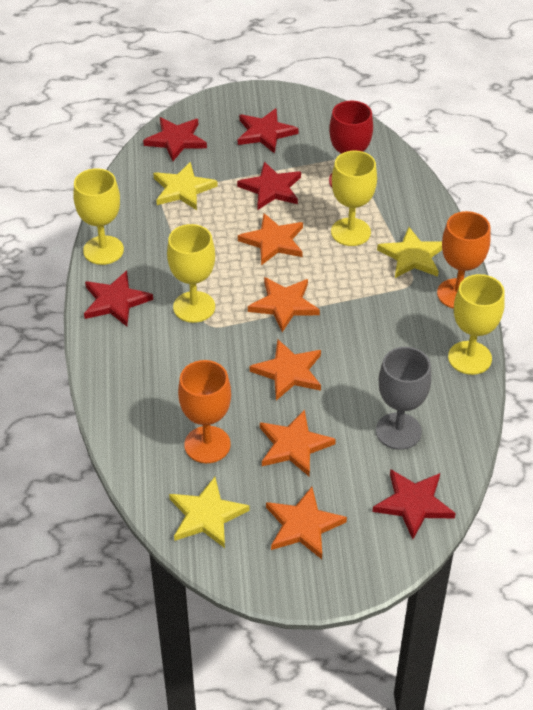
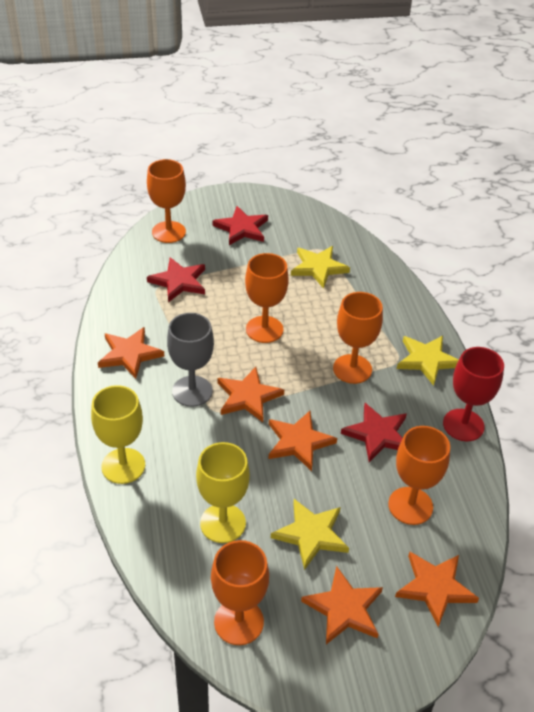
orange goblet: 2 -> 5
red star: 5 -> 3
yellow goblet: 4 -> 2

